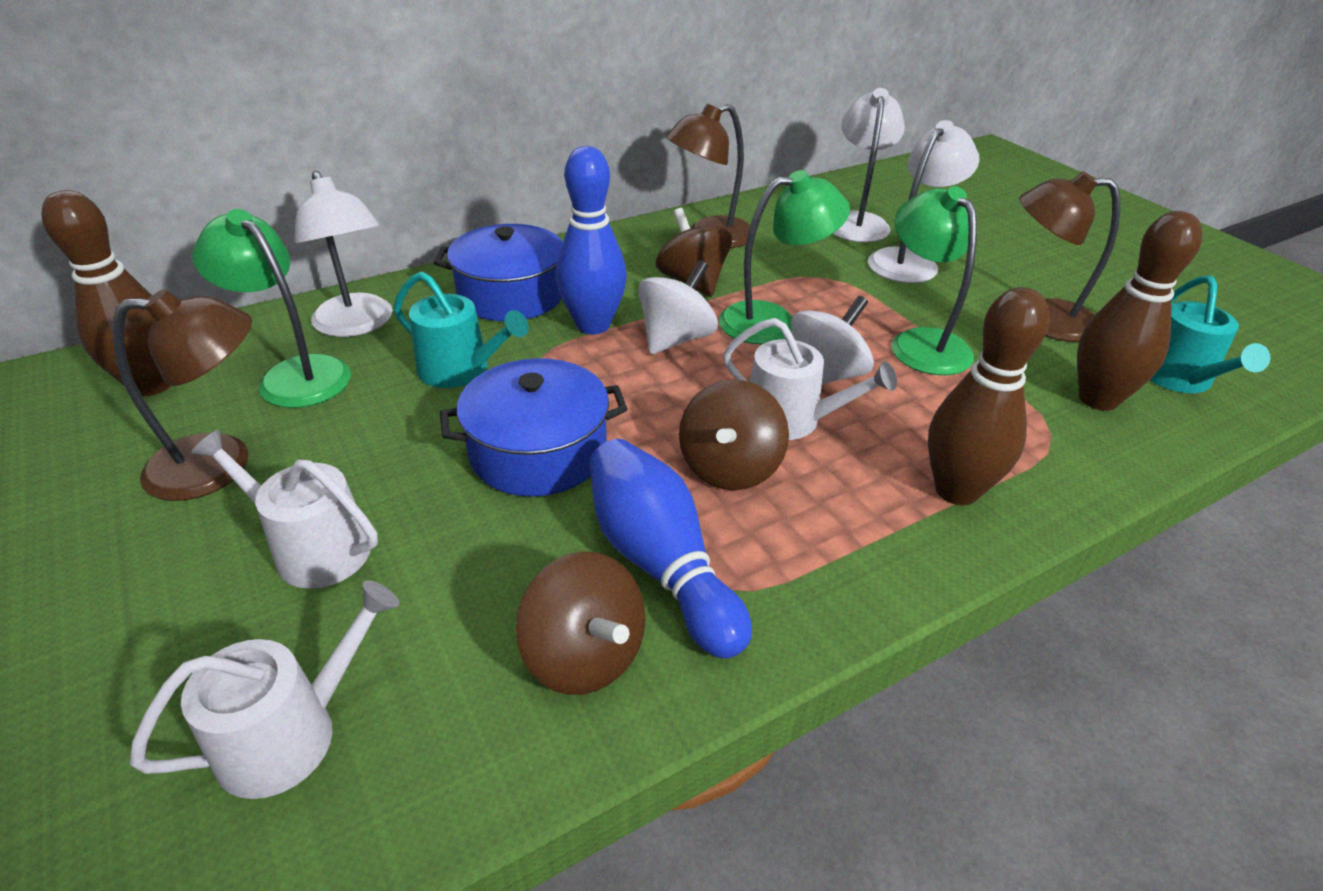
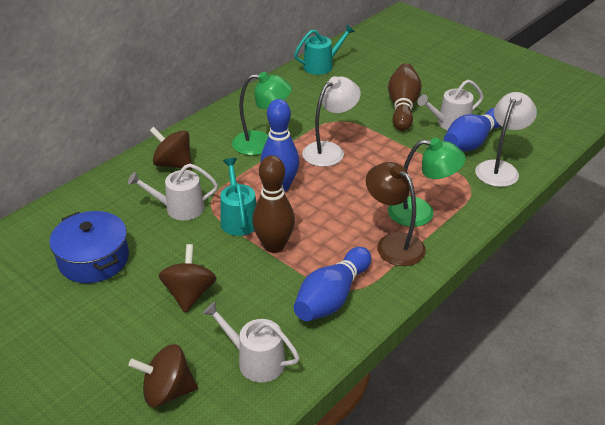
blue bowling pin: 2 -> 3
blue pot: 2 -> 1
brown bowling pin: 3 -> 2
brown lamp: 3 -> 1
green lamp: 3 -> 2
white lamp: 3 -> 2
white spinning top: 2 -> 0

